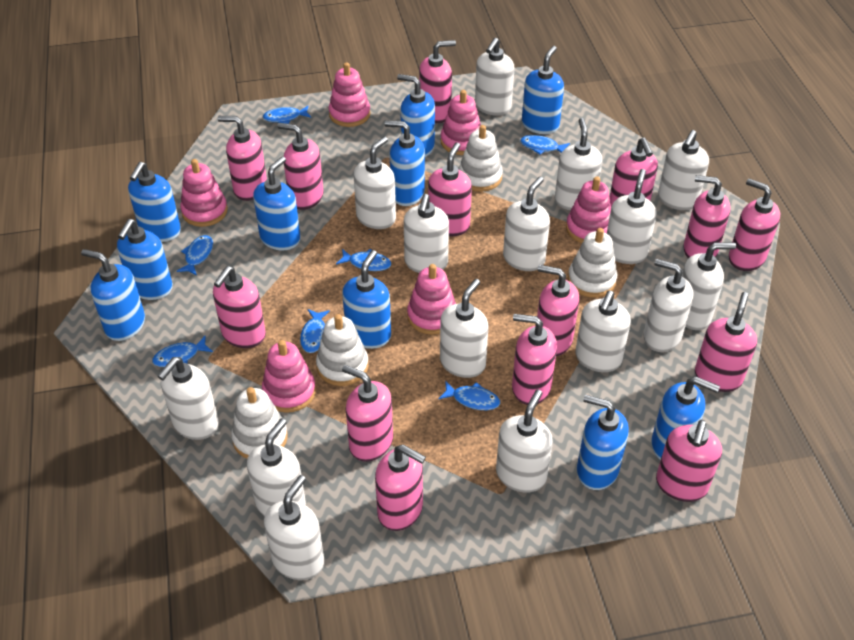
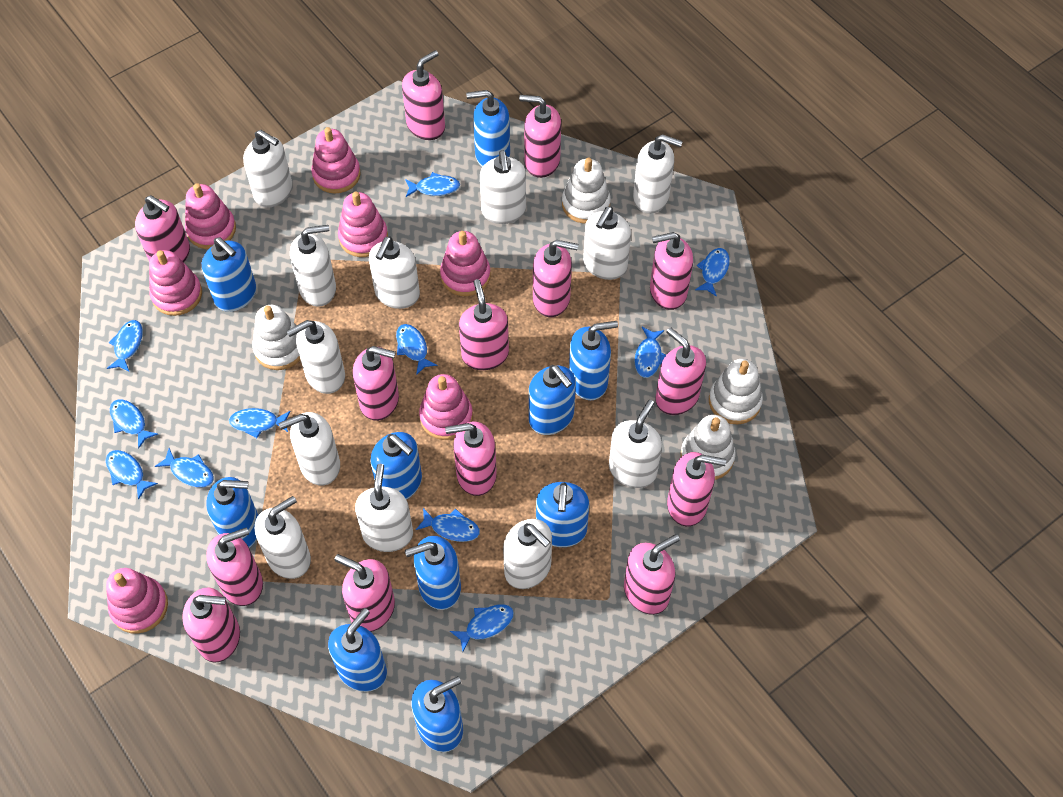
blue fish: 7 -> 11
pink stacking toy: 6 -> 7
white soap dispenser: 15 -> 12

